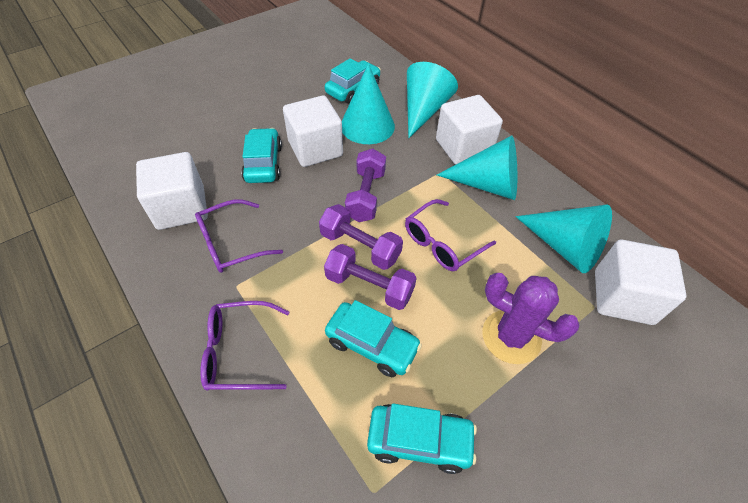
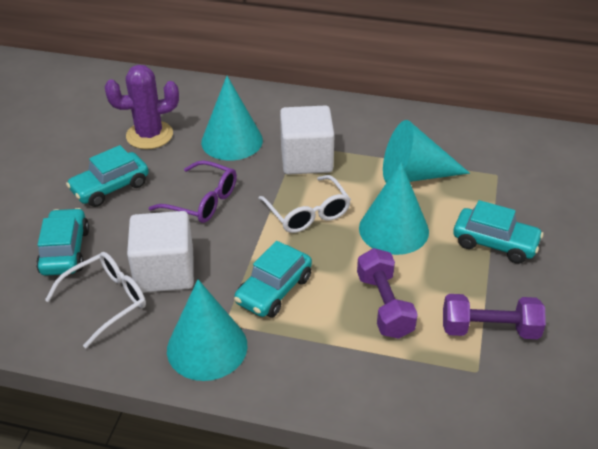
purple dumbbell: 3 -> 2
purple glasses: 3 -> 1
white cube: 4 -> 2
white glasses: 0 -> 2

